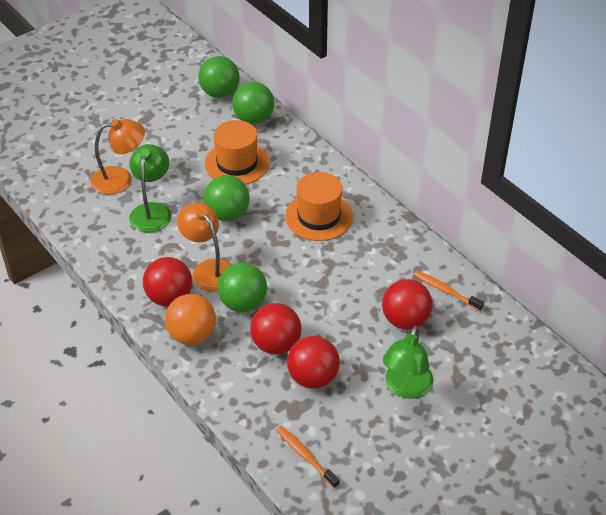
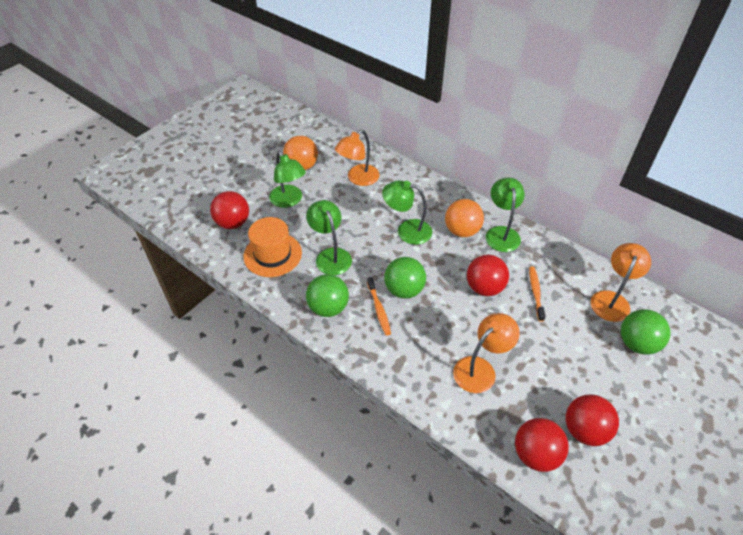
green ball: 4 -> 3
green lamp: 2 -> 4
orange ball: 1 -> 2
orange hat: 2 -> 1
orange lamp: 2 -> 3

